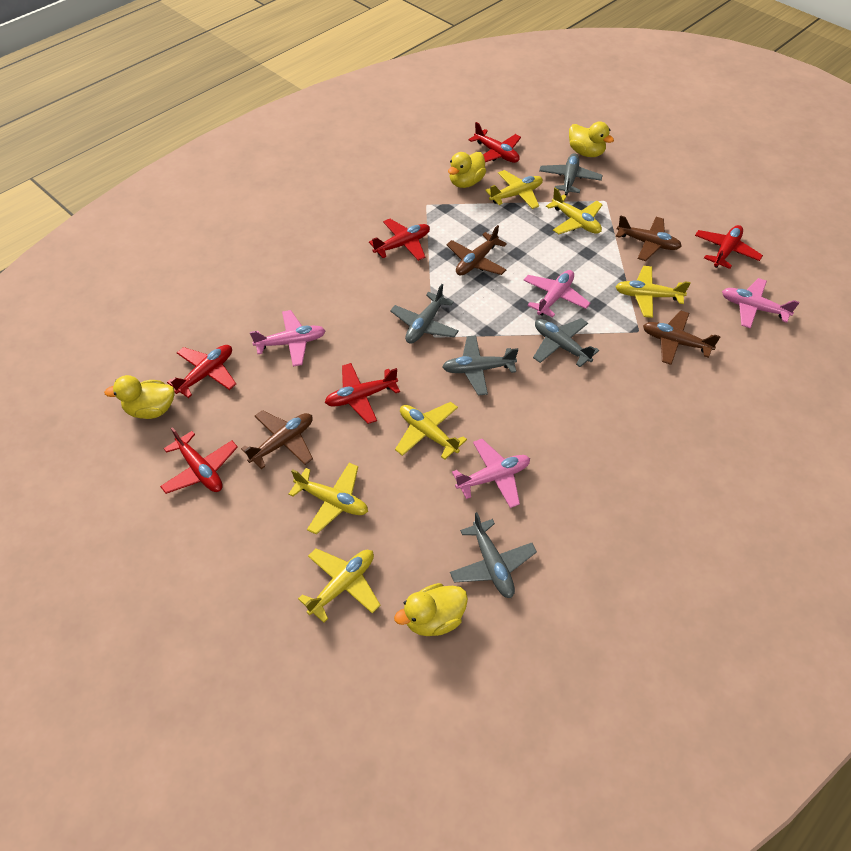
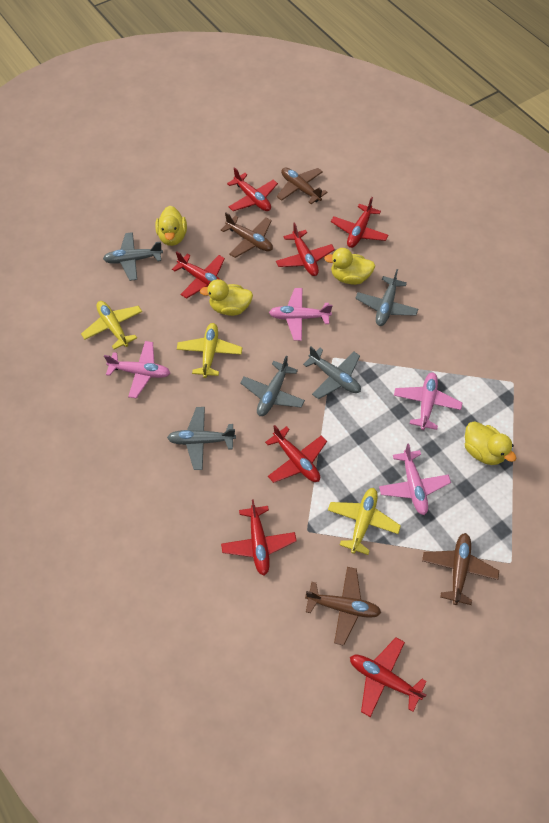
red plane: 6 -> 7
yellow plane: 6 -> 3

